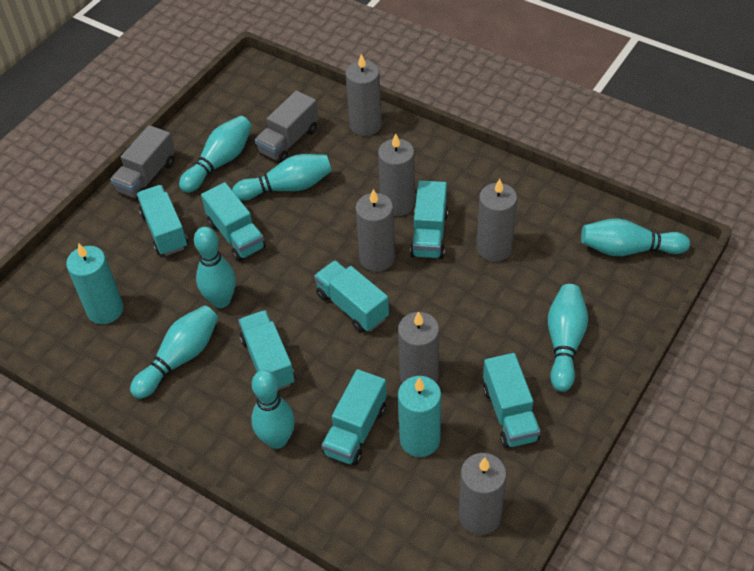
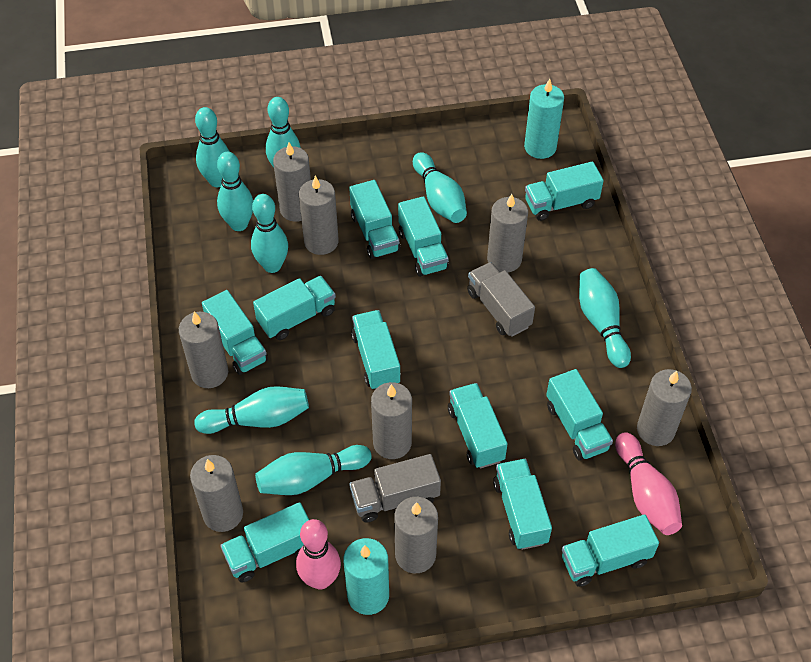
grey candle: 6 -> 8
pink bowling pin: 0 -> 2
turquoise bowling pin: 7 -> 8
turquoise truck: 7 -> 11

